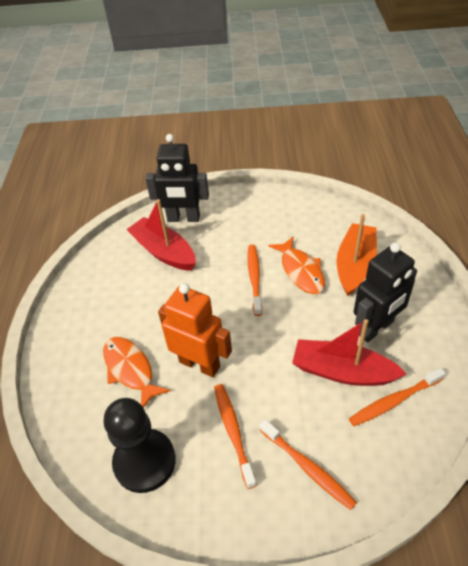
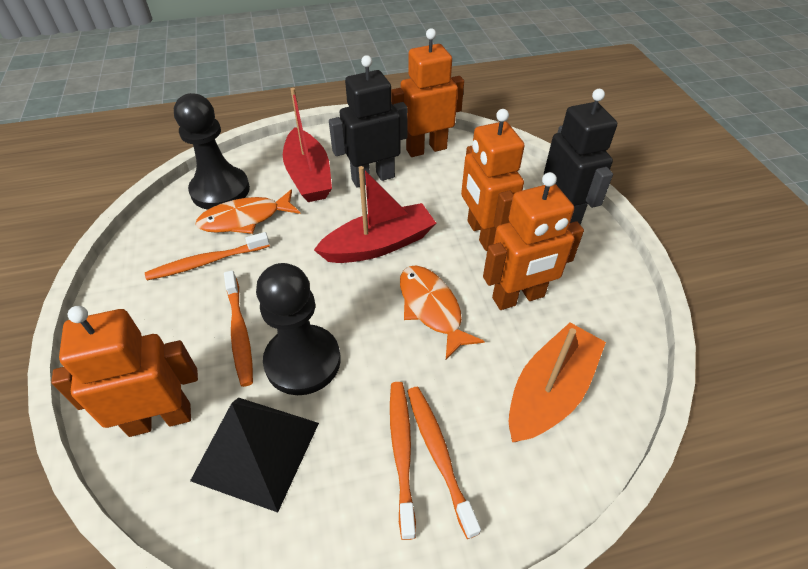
black pawn: 1 -> 2
black pyramid: 0 -> 1
orange robot: 1 -> 4

